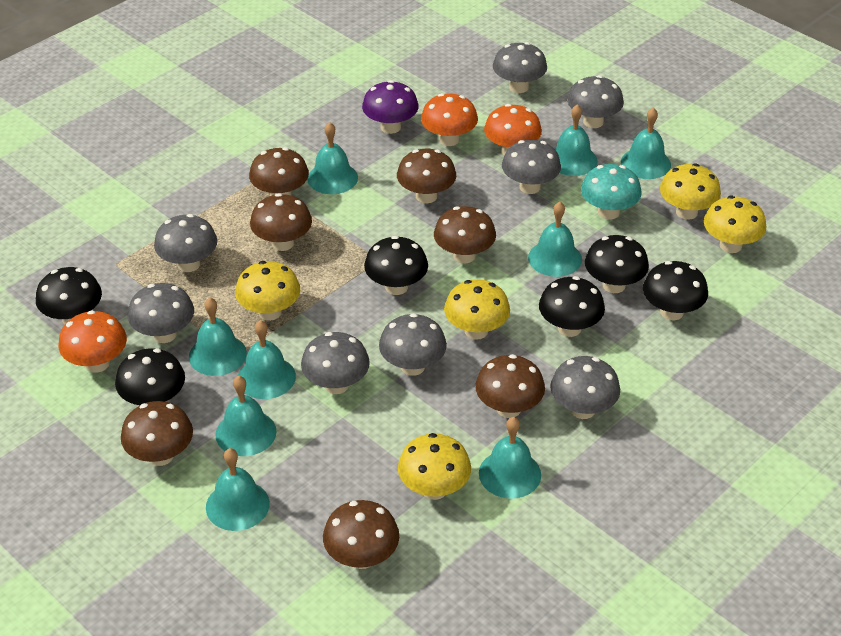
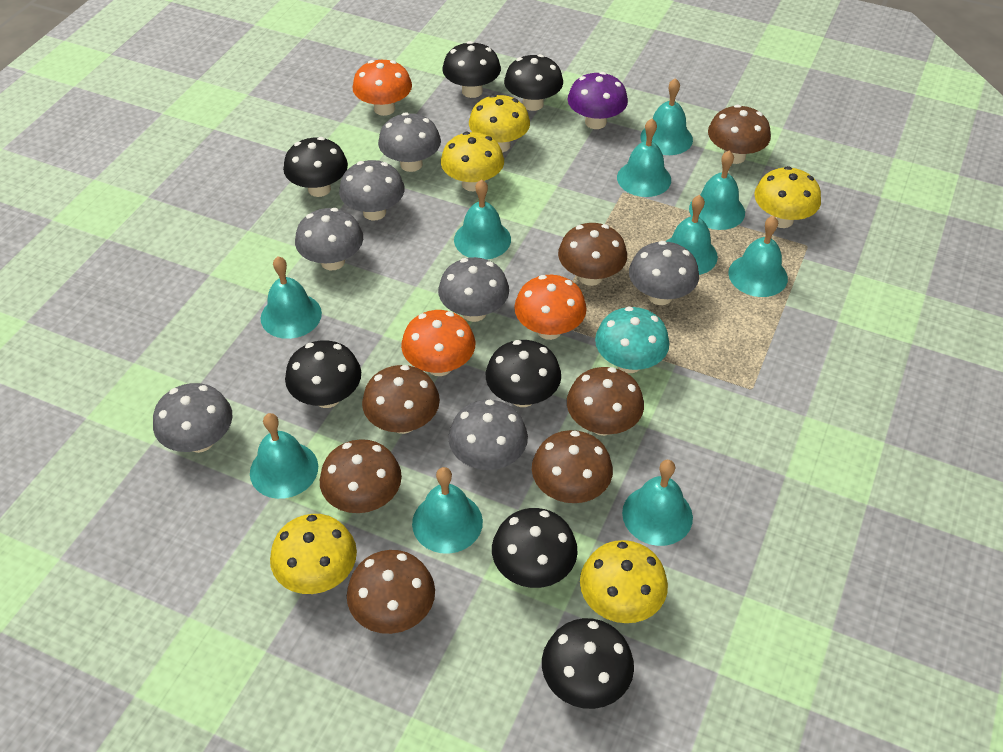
black mushroom: 6 -> 7
grey mushroom: 8 -> 7
turquoise bell: 9 -> 10

